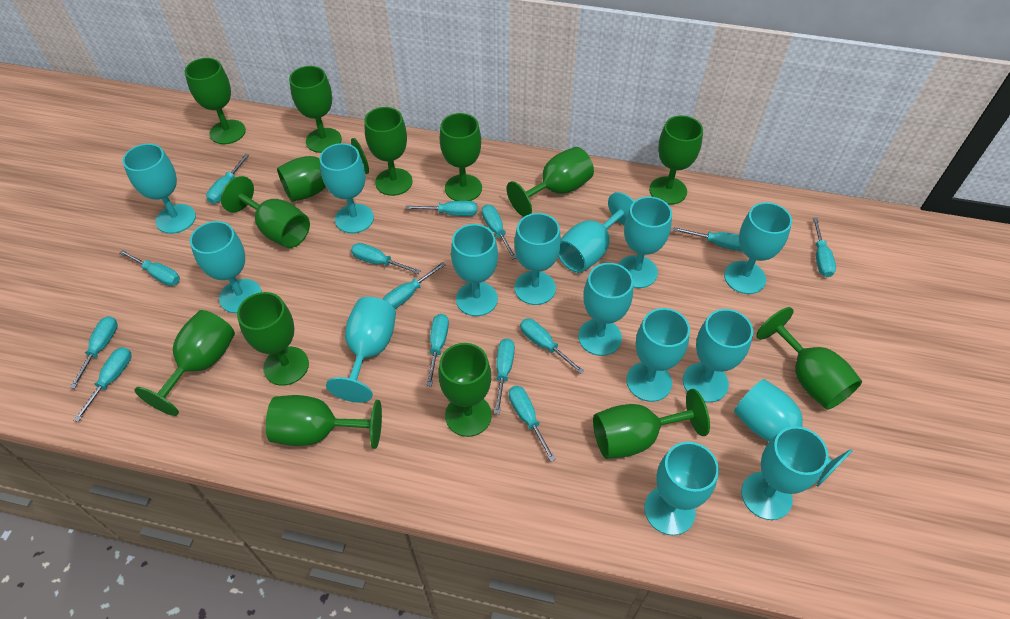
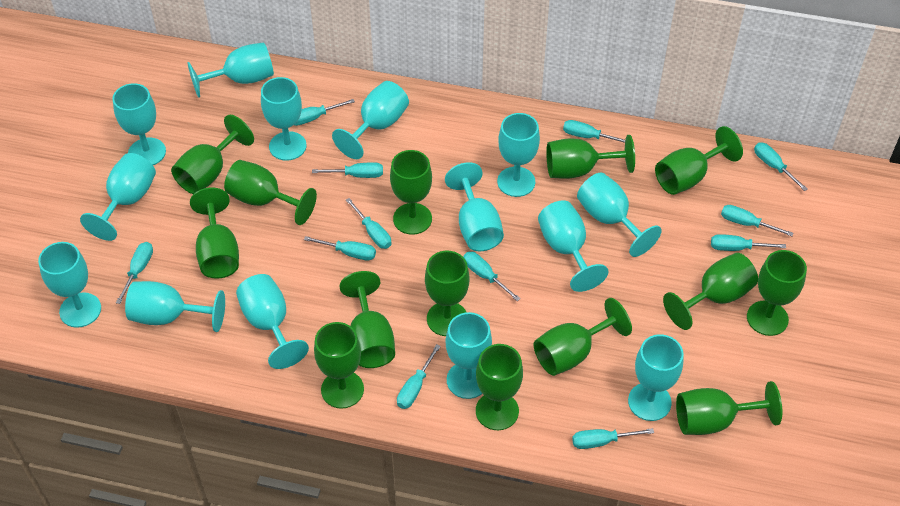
turquoise goblet: 15 -> 14
turquoise screwdriver: 14 -> 12

